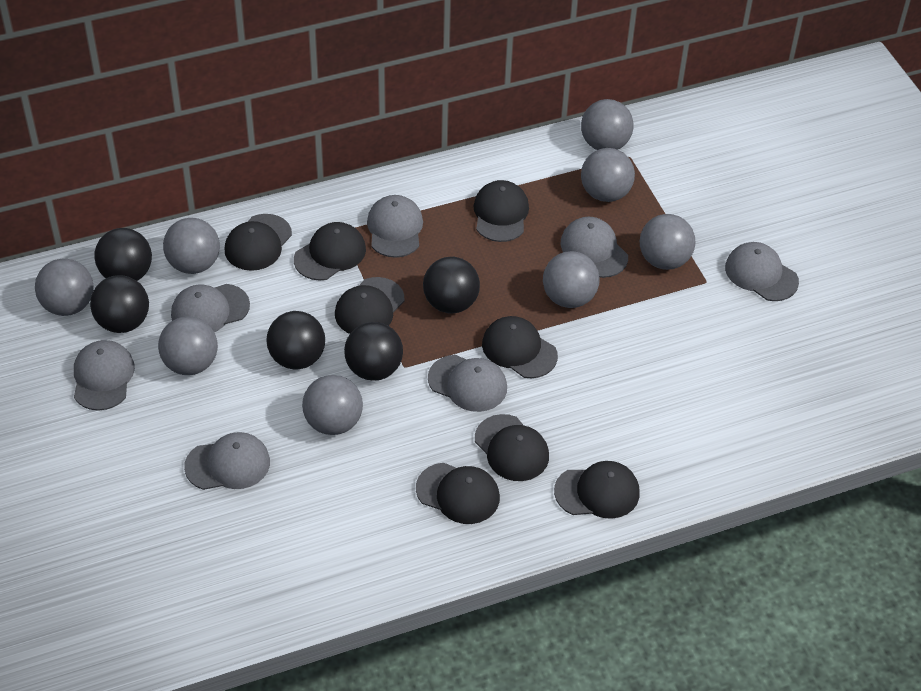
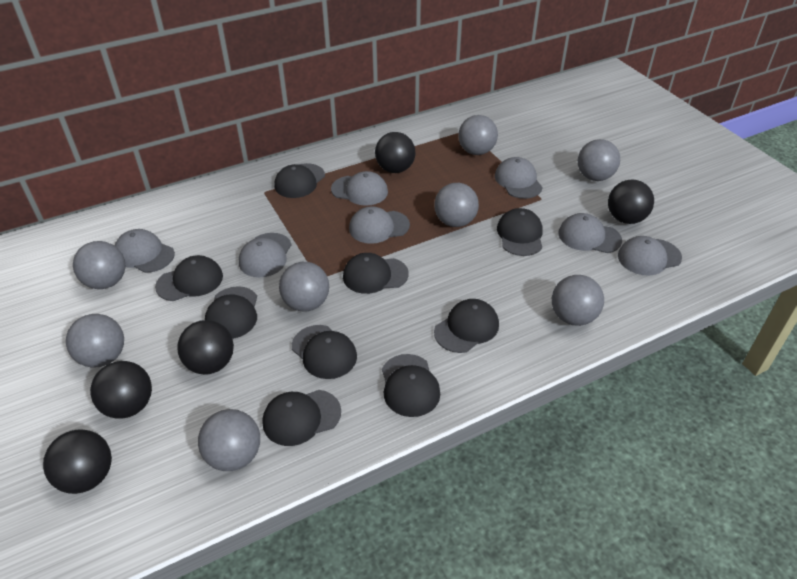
black cap: 8 -> 9

